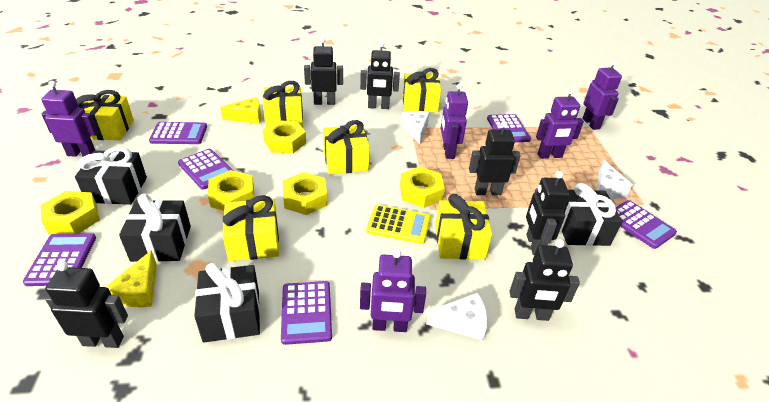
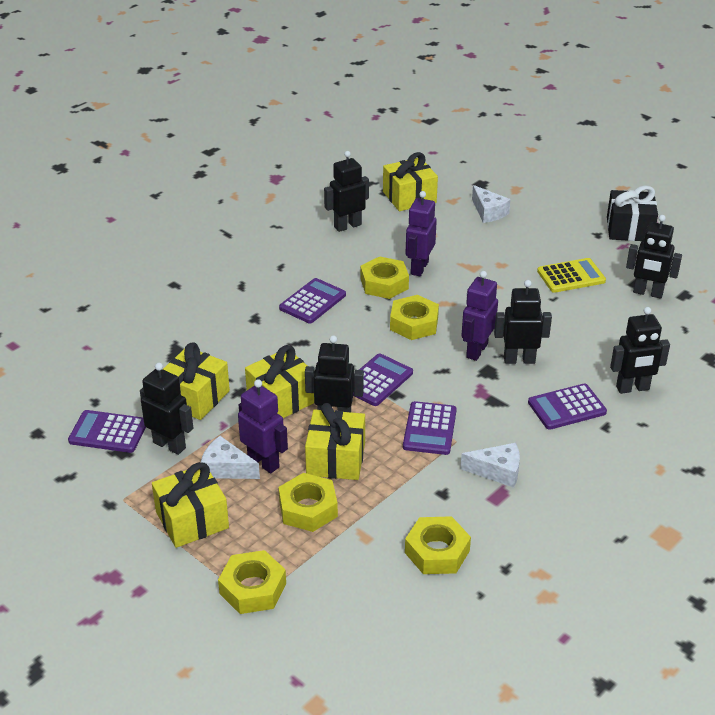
black gift: 4 -> 1
purple calculator: 6 -> 5
purple robot: 5 -> 3
yellow cheese: 2 -> 0
yellow gift: 6 -> 5

